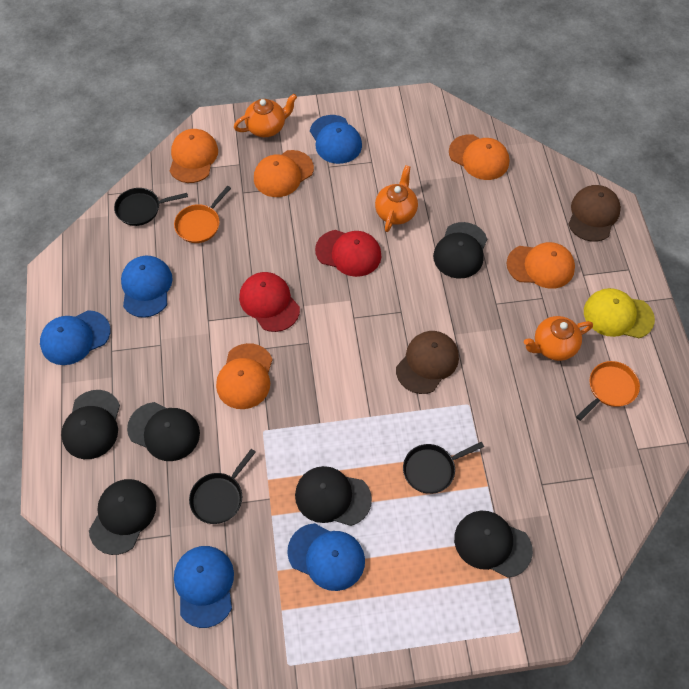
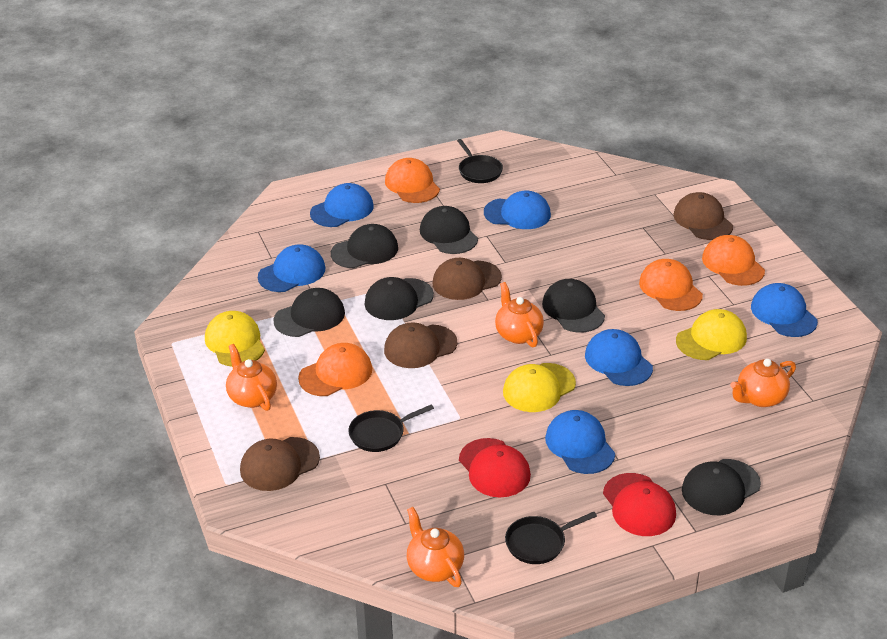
blue cap: 5 -> 6
brown cap: 2 -> 4
orange cap: 5 -> 4
orange pan: 2 -> 0
orange teapot: 3 -> 4
yellow cap: 1 -> 3

